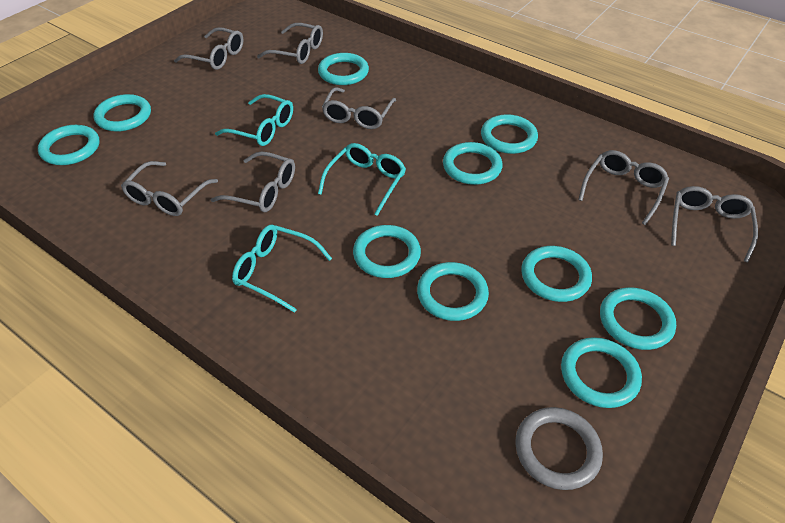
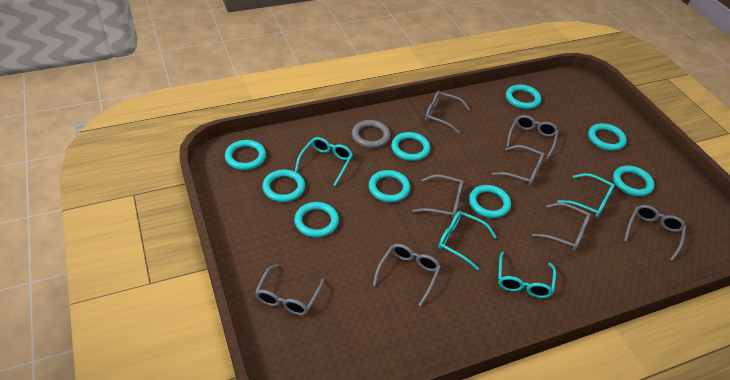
grey glasses: 7 -> 8
turquoise glasses: 3 -> 4
turquoise ring: 10 -> 9

